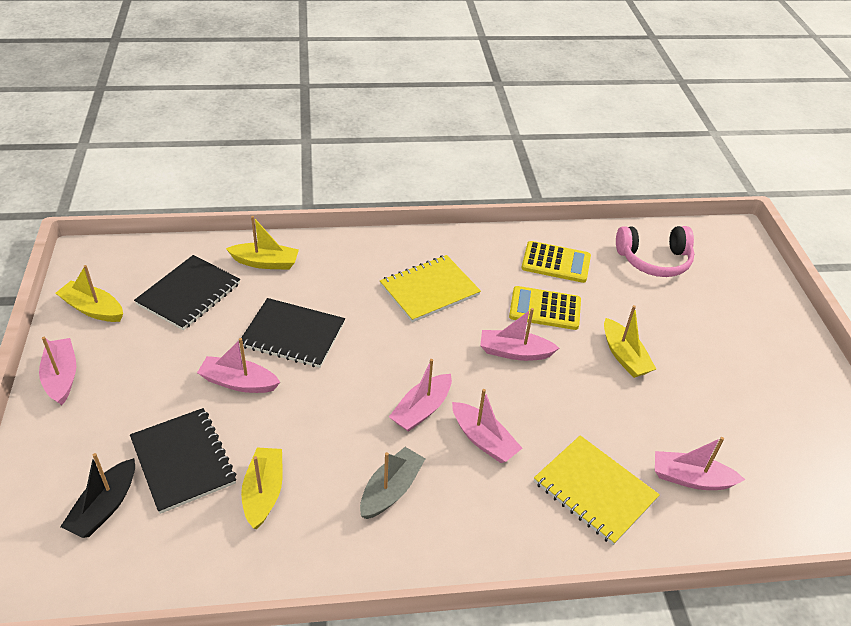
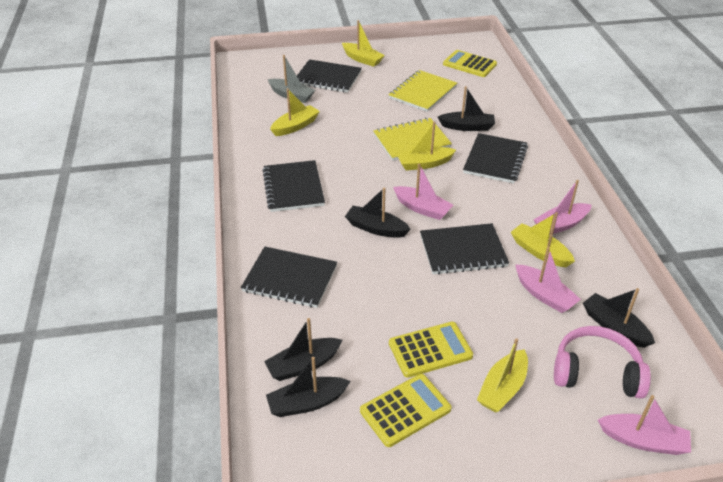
black boat: 1 -> 5
black notebook: 3 -> 5
pink boat: 6 -> 4
yellow boat: 4 -> 5
yellow calculator: 2 -> 3

